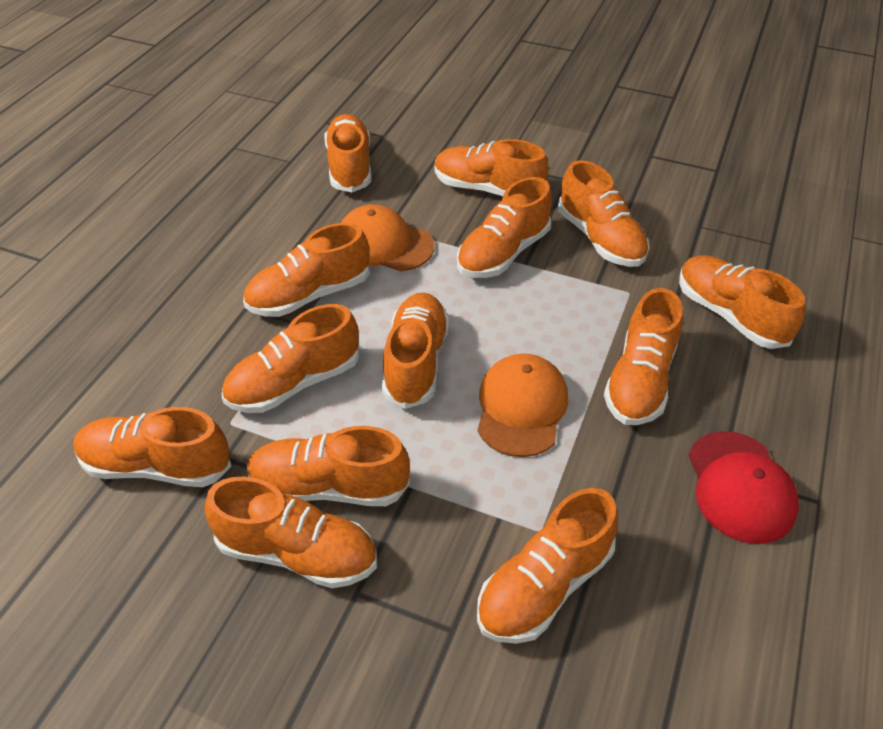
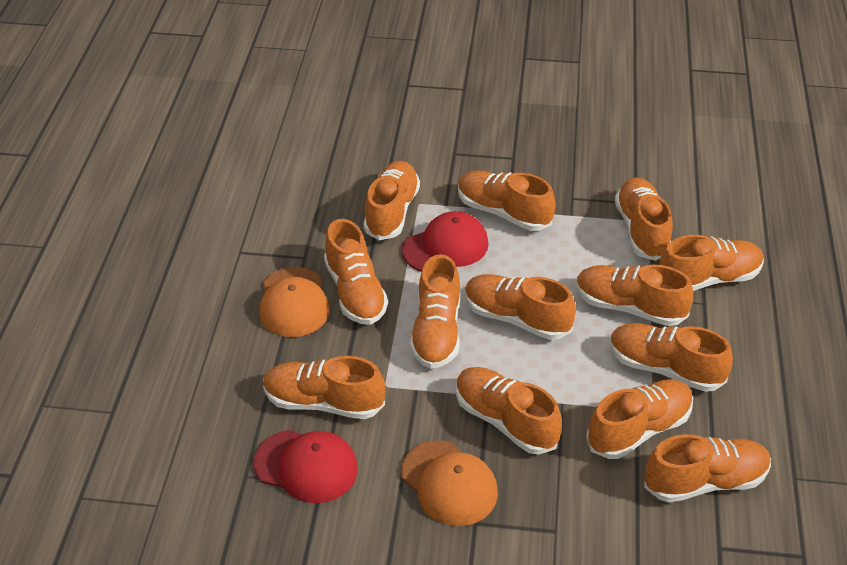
red cap: 1 -> 2

